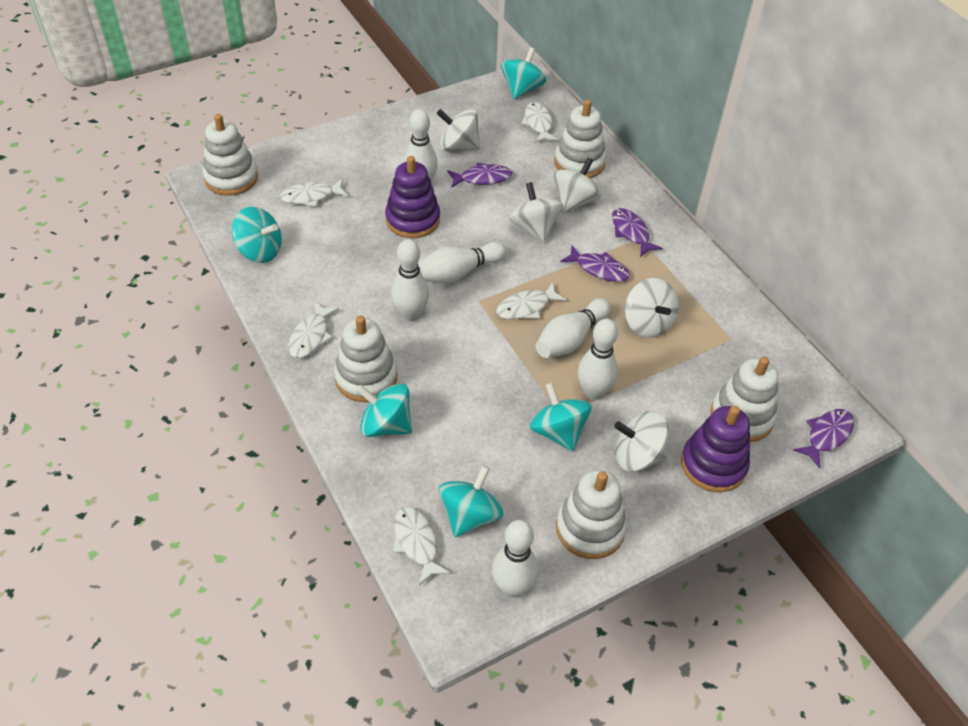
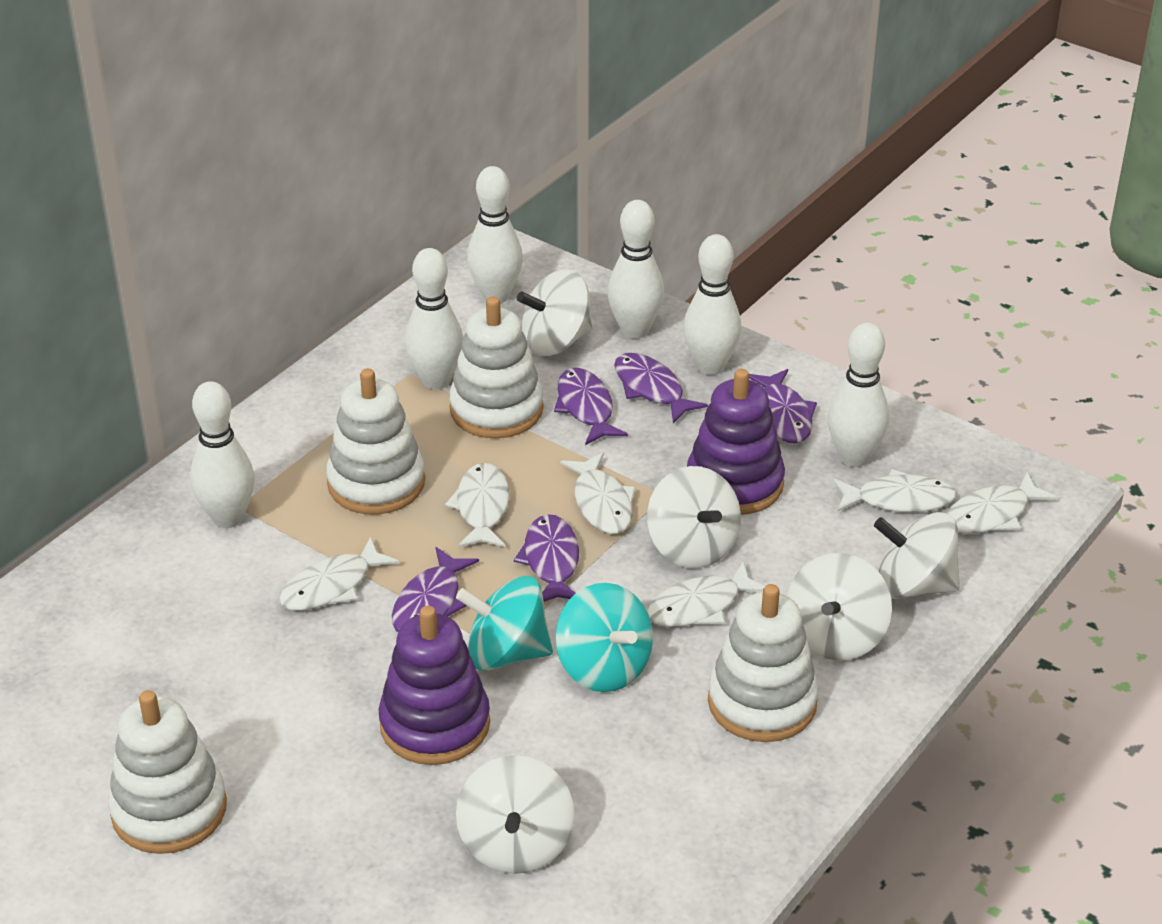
purple fish: 4 -> 5
turquoise spinning top: 5 -> 2
white fish: 5 -> 6
white stacking toy: 5 -> 4

